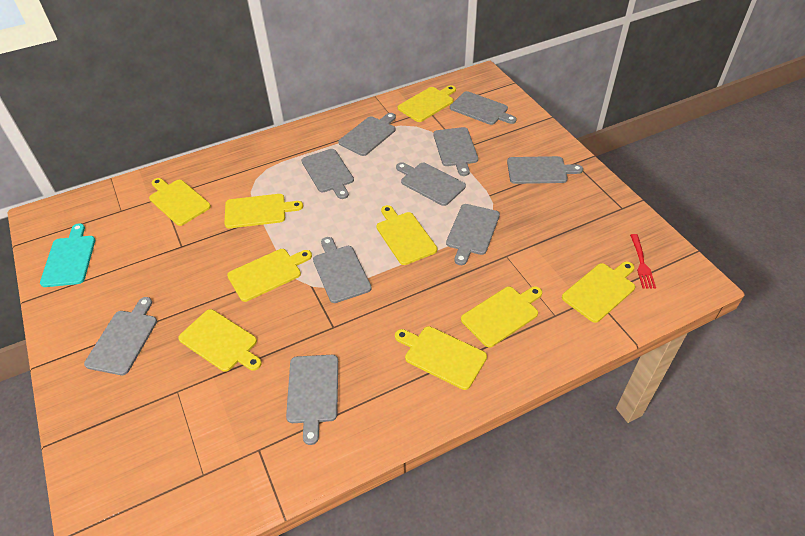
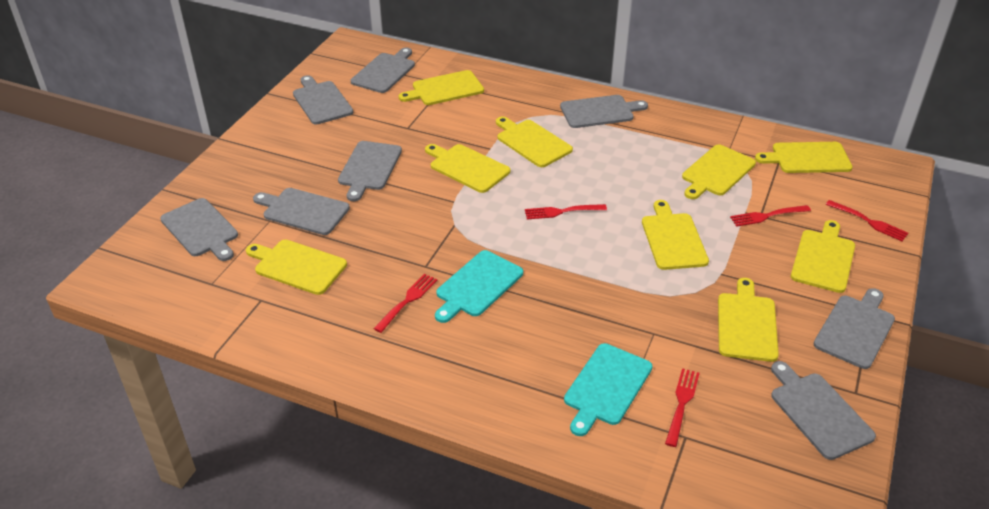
grey cutting board: 10 -> 8
red fork: 1 -> 5
turquoise cutting board: 1 -> 2

